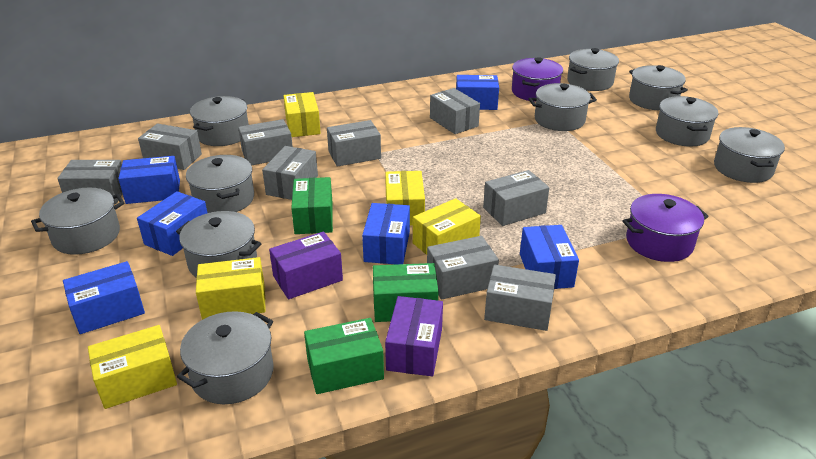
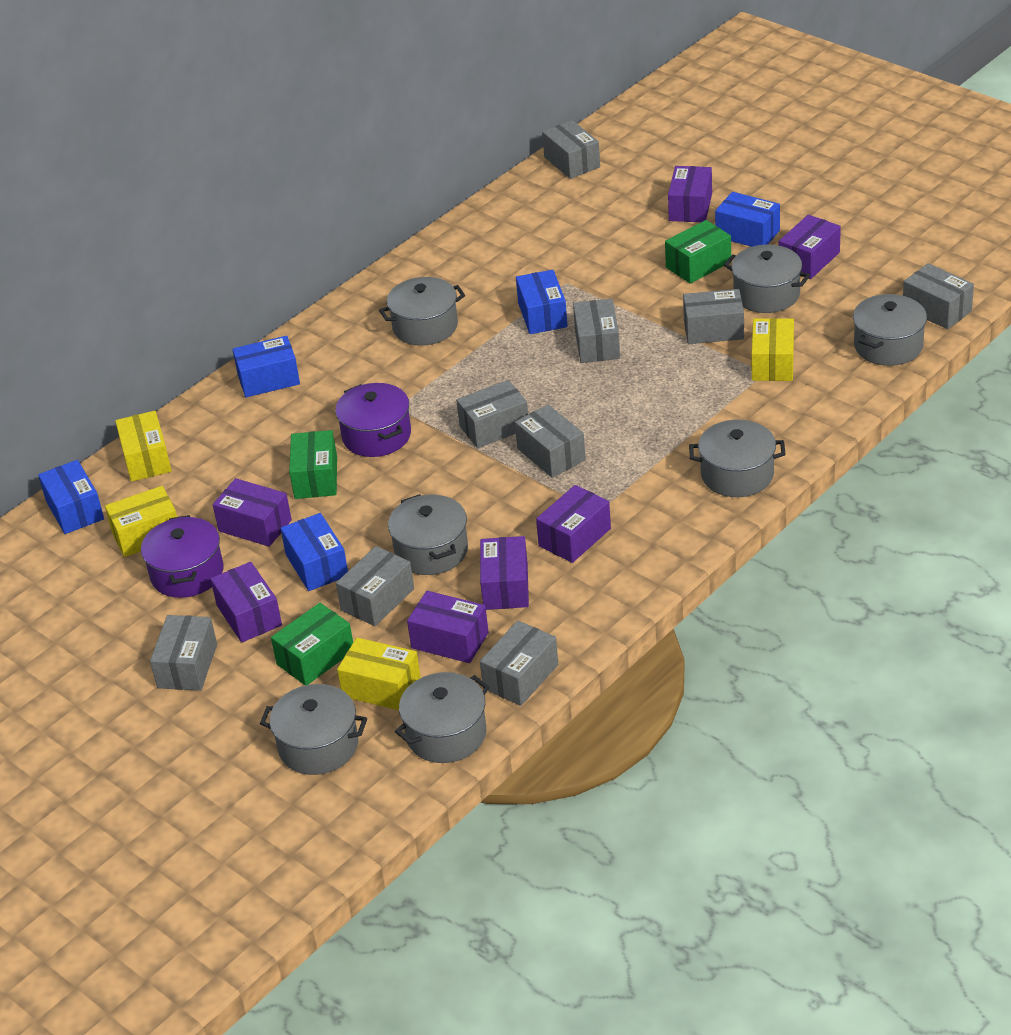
blue box: 6 -> 5
grey pot: 10 -> 7
purple box: 2 -> 7
yellow box: 5 -> 4

